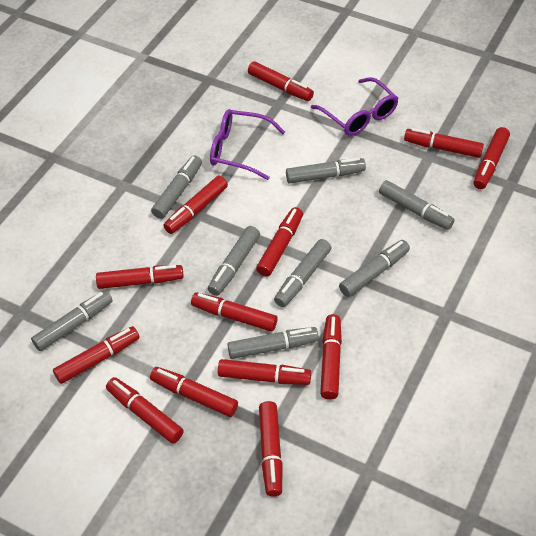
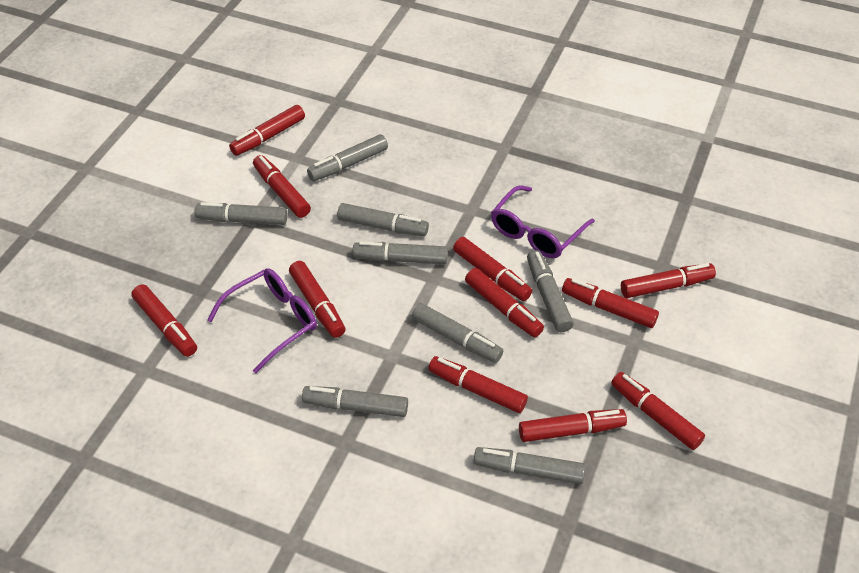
red marker: 13 -> 11

